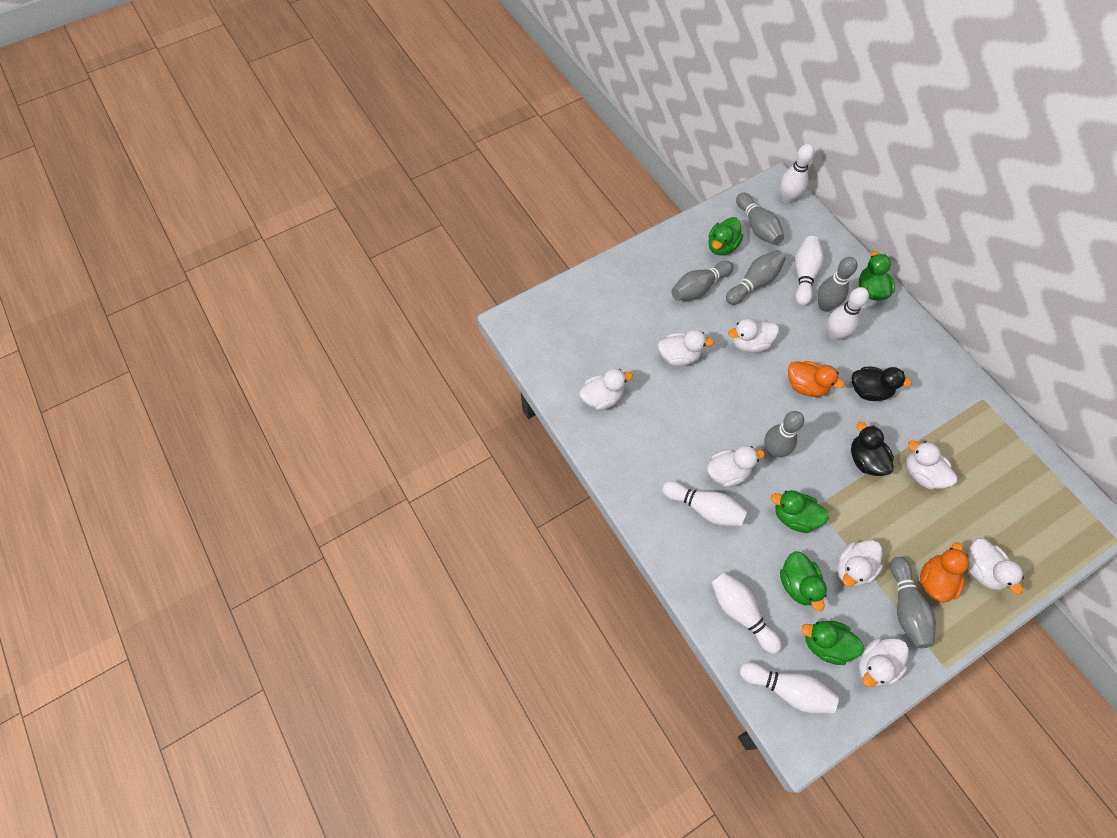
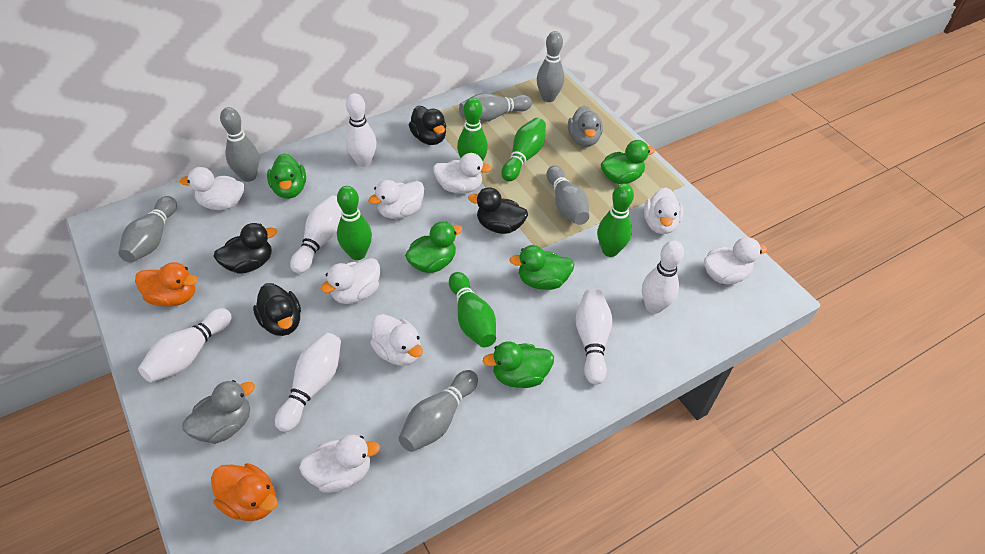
black duck: 2 -> 4
green bowling pin: 0 -> 5
grey duck: 0 -> 2

